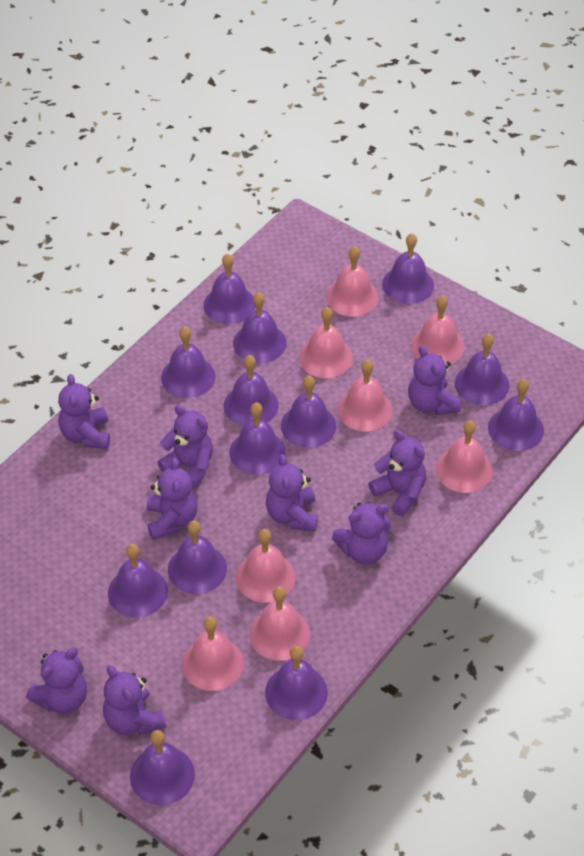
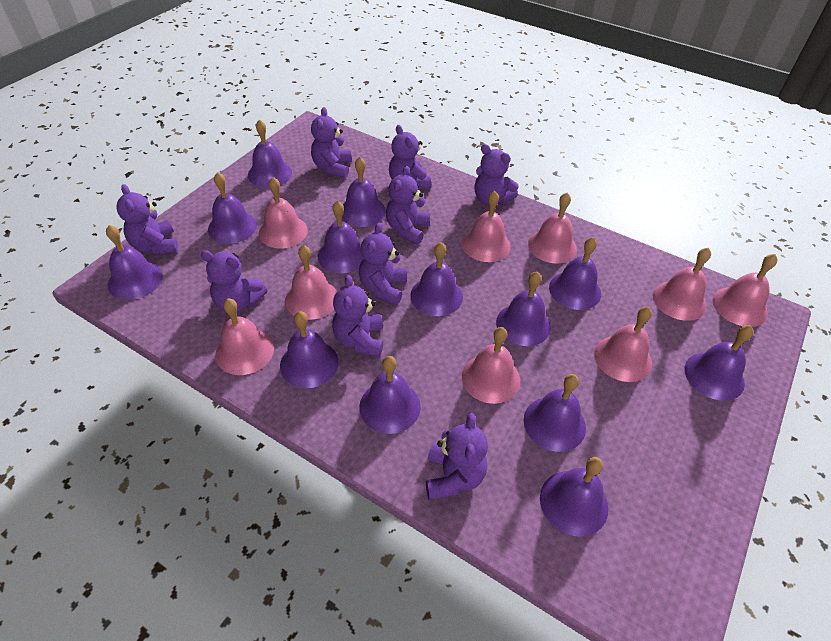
pink bell: 8 -> 9

